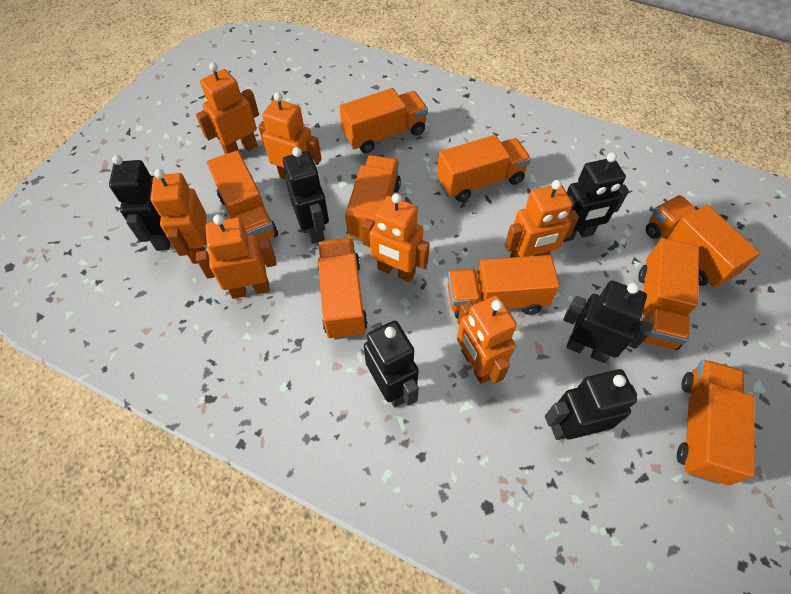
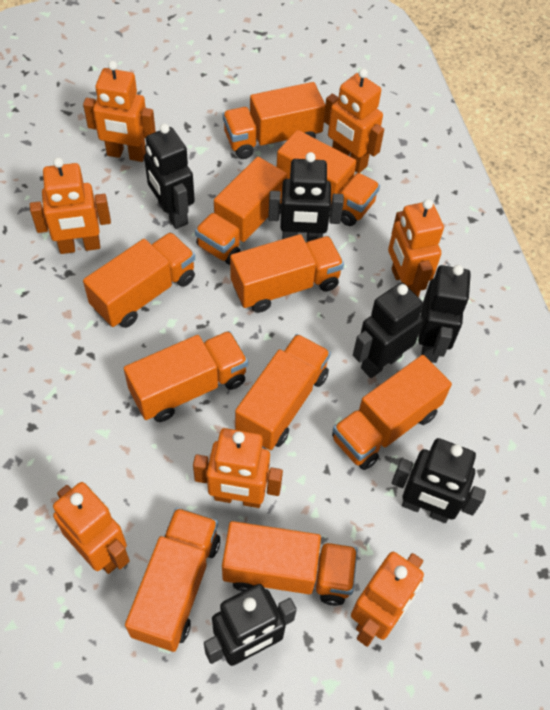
orange truck: 9 -> 10

